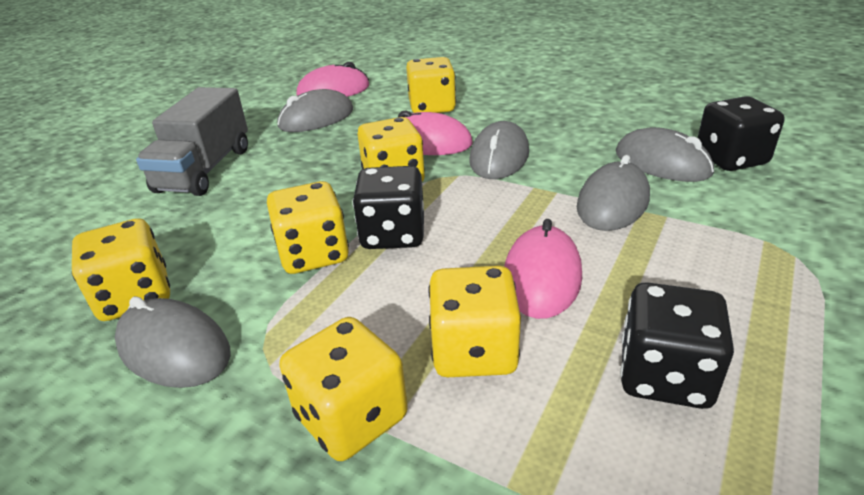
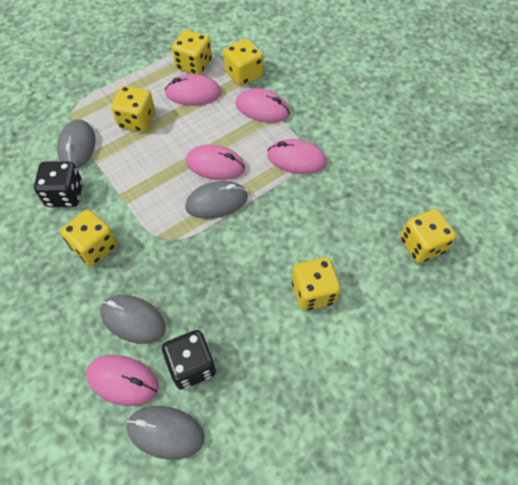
black dice: 3 -> 2
grey mouse: 5 -> 4
grey truck: 1 -> 0
pink mouse: 3 -> 5

